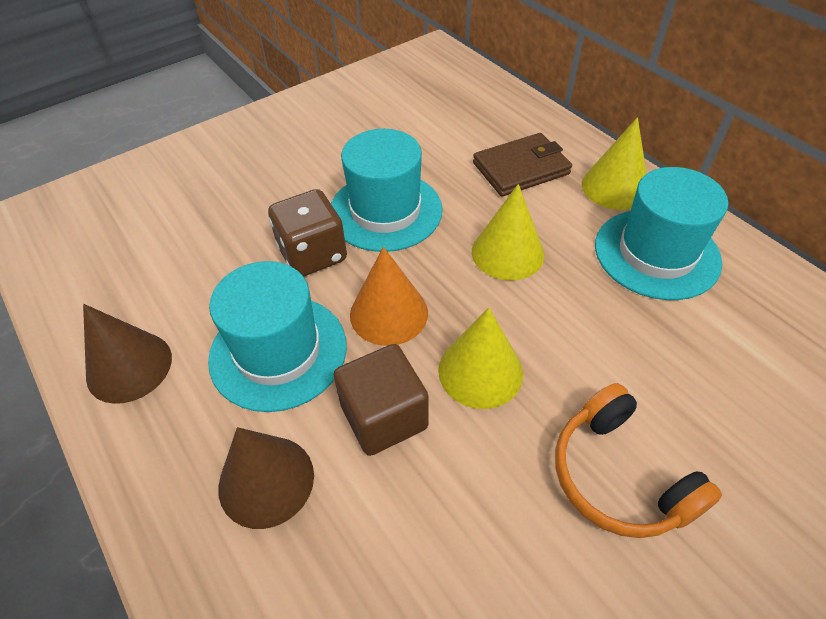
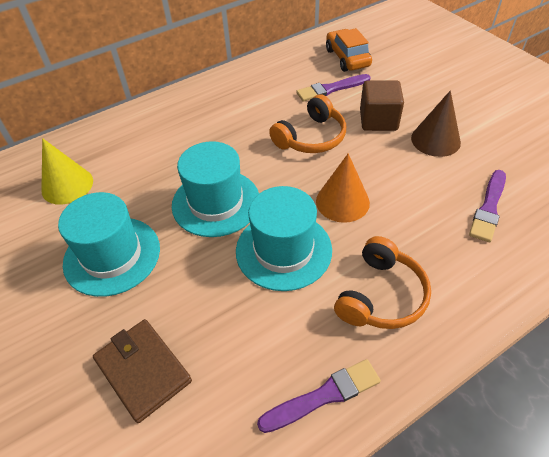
brown cone: 2 -> 1
brown dice: 1 -> 0
orange car: 0 -> 1
orange headphones: 1 -> 2
purple brush: 0 -> 3
yellow cone: 3 -> 1

